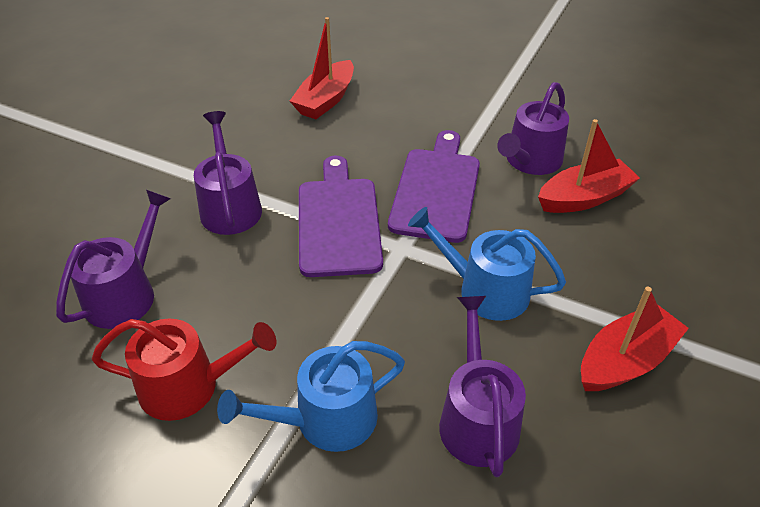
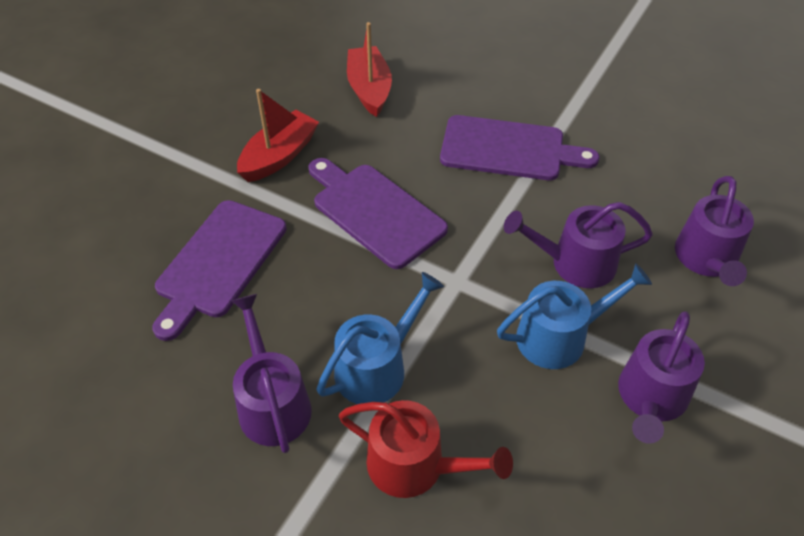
purple cutting board: 2 -> 3
red boat: 3 -> 2

